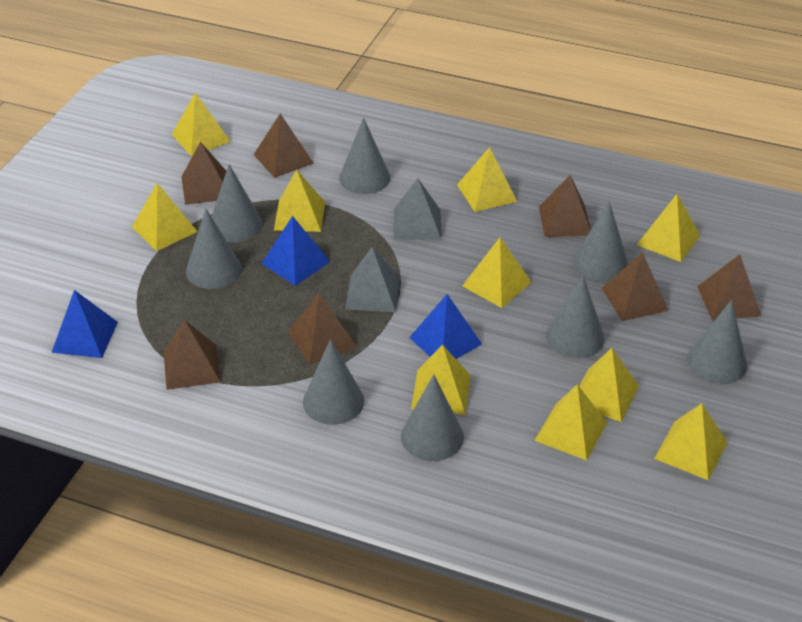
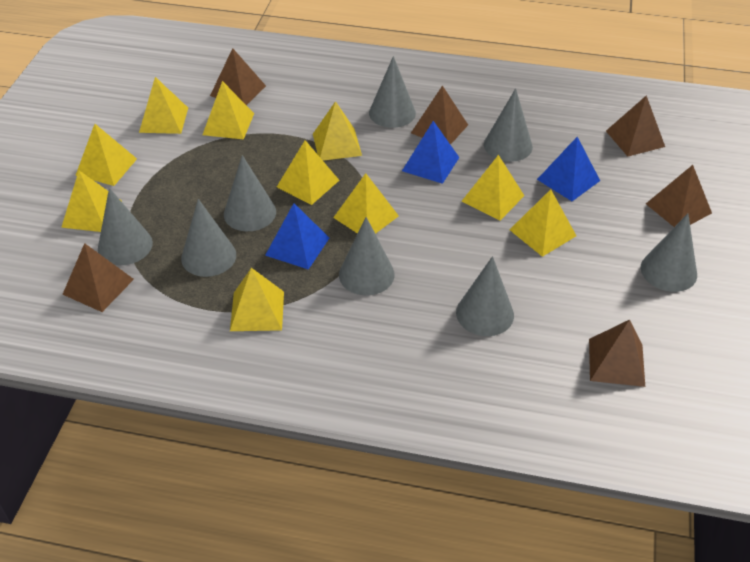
brown pyramid: 7 -> 6
grey pyramid: 2 -> 0

